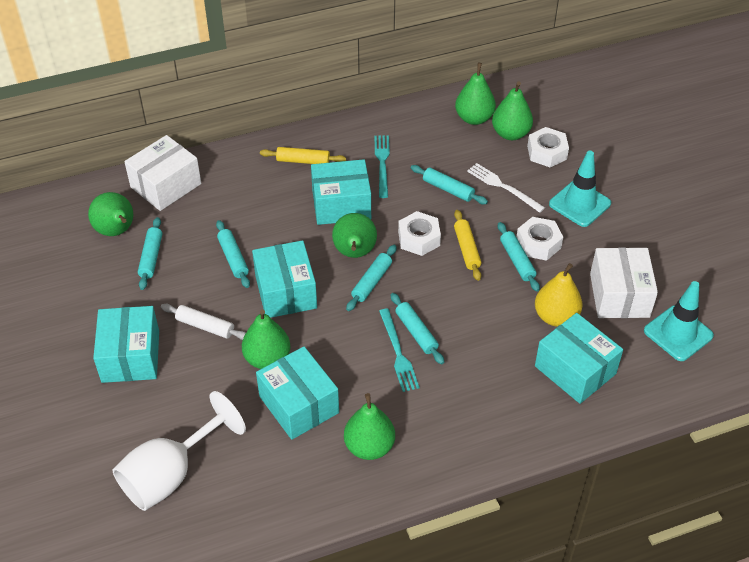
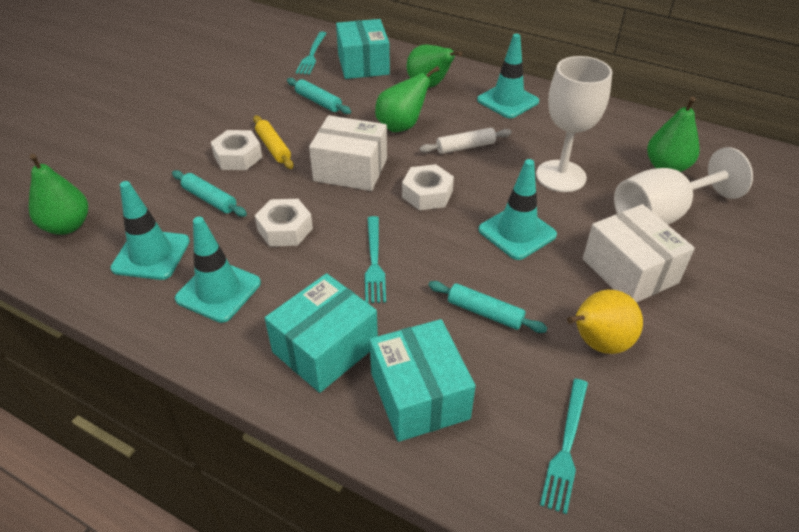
green pear: 6 -> 4
turquoise box: 5 -> 3
turquoise fork: 2 -> 3
turquoise rolling pin: 6 -> 3
turquoise traffic cone: 2 -> 4
white fork: 1 -> 0
white goblet: 1 -> 2
yellow rolling pin: 2 -> 1

